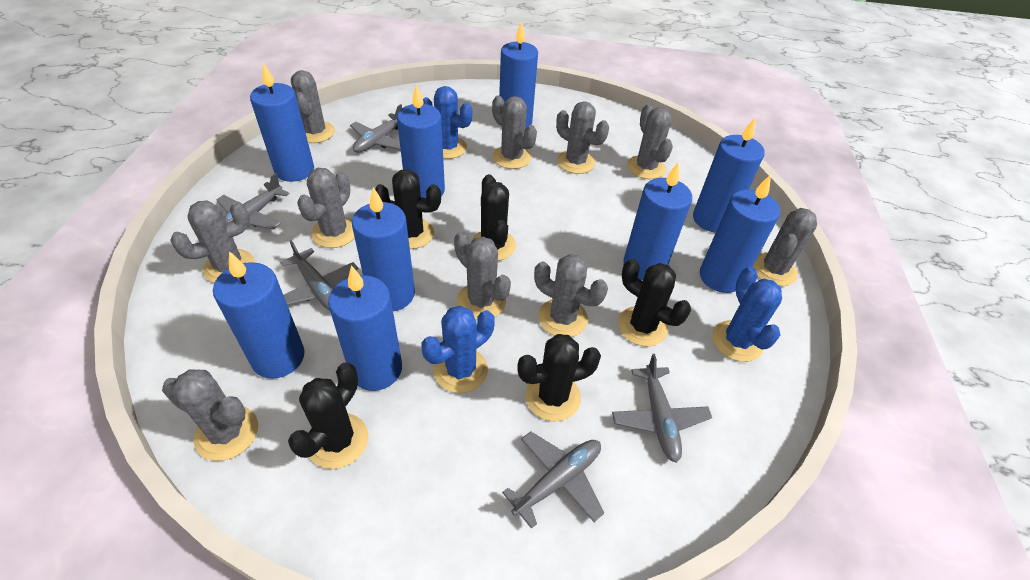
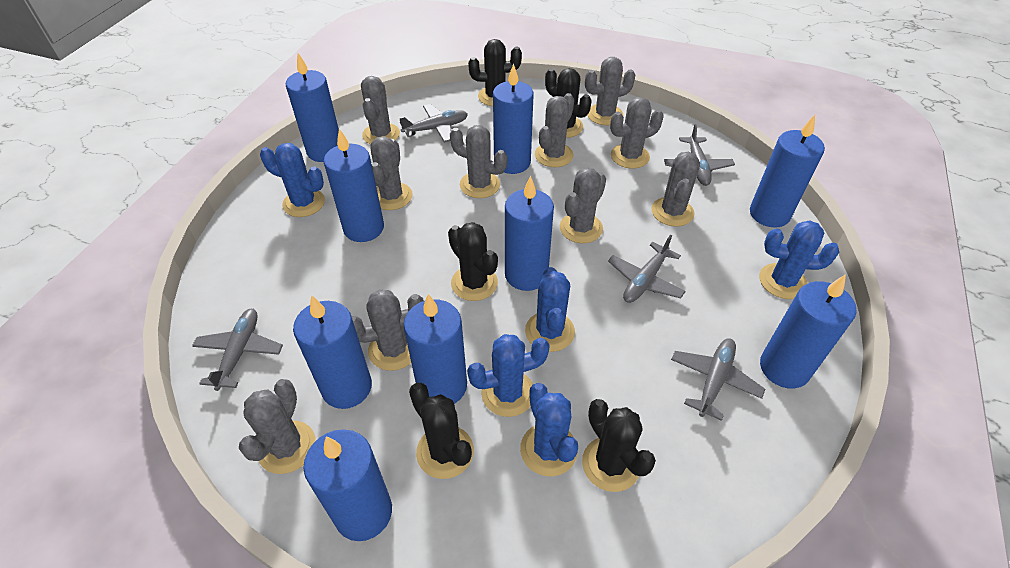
blue cactus: 3 -> 5

